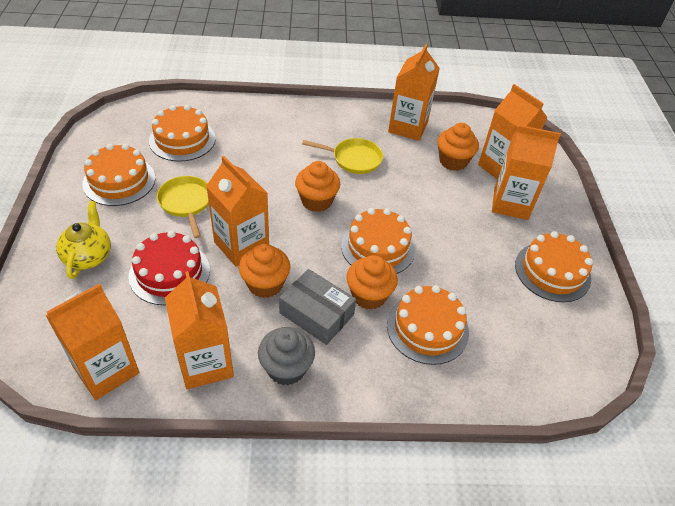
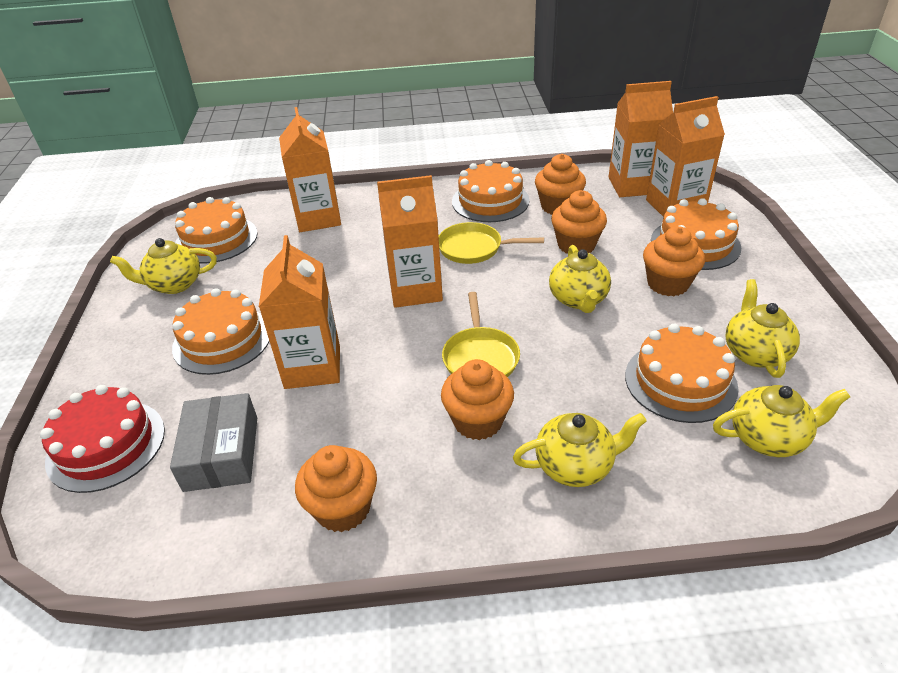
grey cupcake: 1 -> 0
orange carton: 6 -> 5
orange cupcake: 4 -> 5
yellow teapot: 1 -> 5

